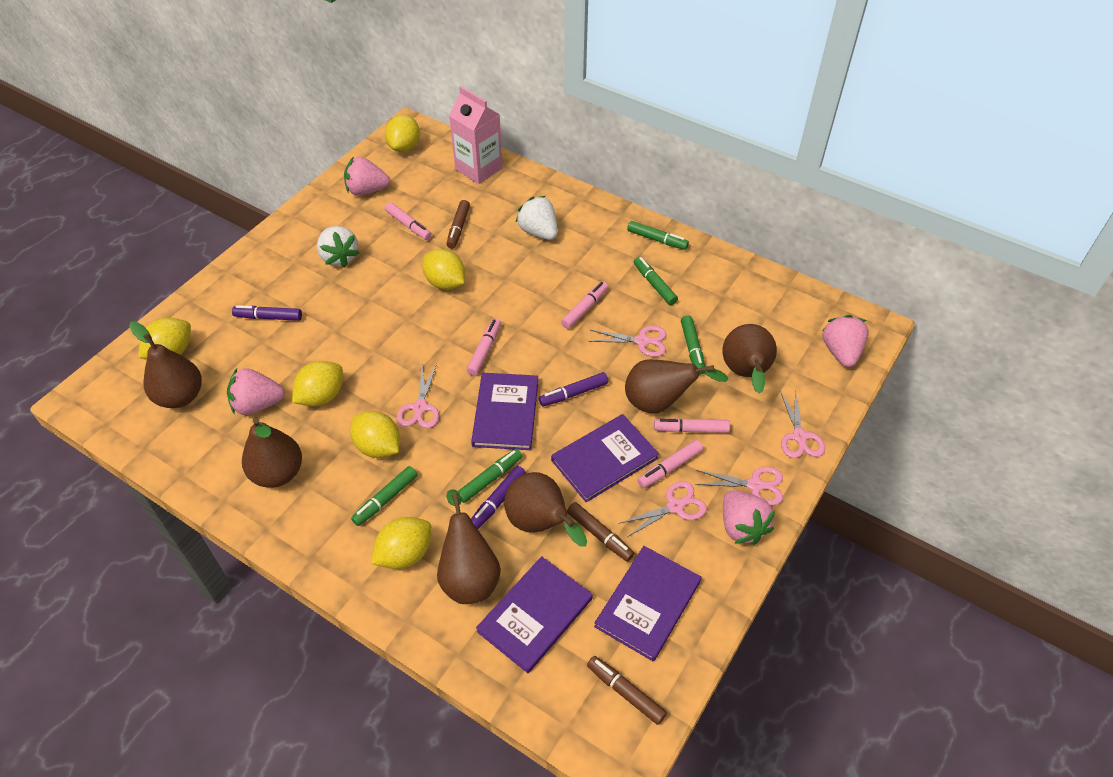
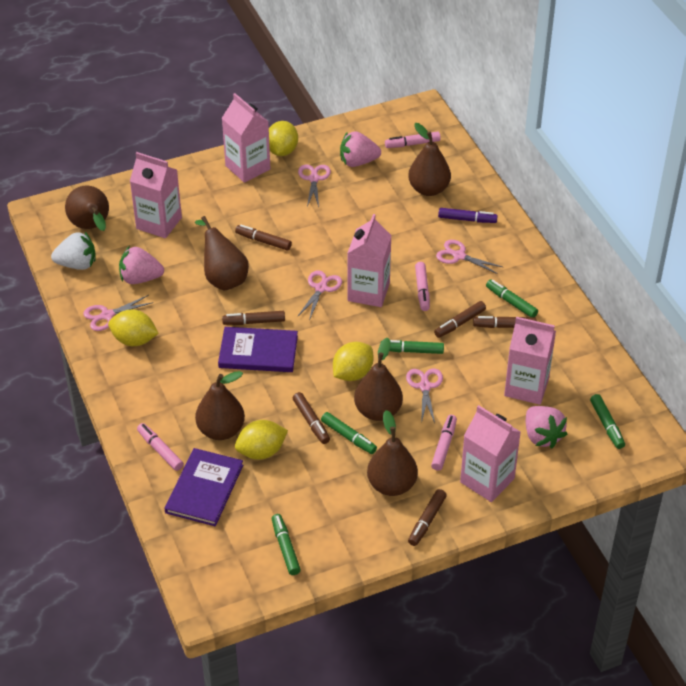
brown marker: 3 -> 6
pink carton: 1 -> 5
pink marker: 5 -> 4
pink strawberry: 4 -> 3
purple book: 4 -> 2
purple marker: 3 -> 1
white strawberry: 2 -> 1
yellow lemon: 6 -> 4

